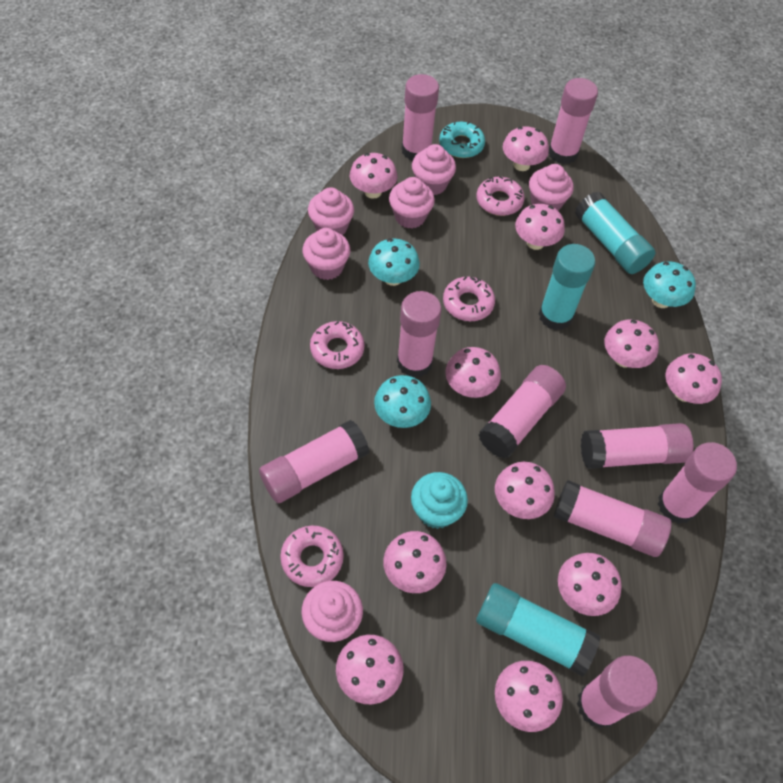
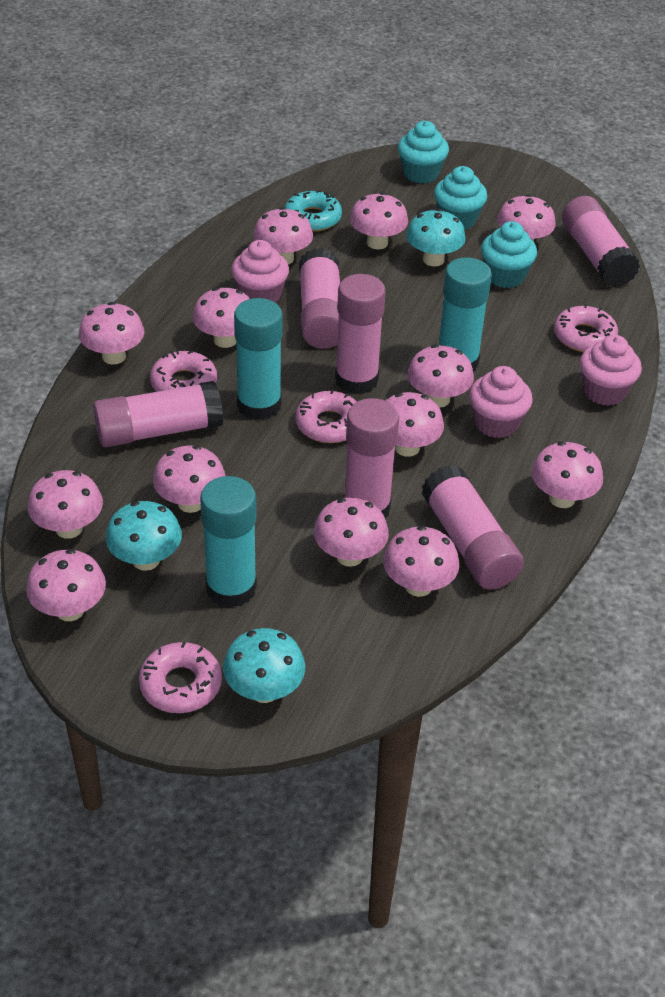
pink cupcake: 6 -> 3
pink glue stick: 9 -> 6
pink mushroom: 11 -> 13
turquoise cupcake: 1 -> 3

